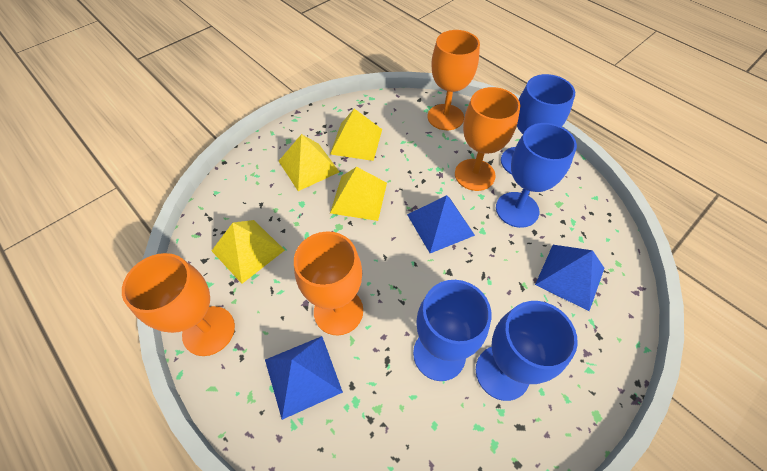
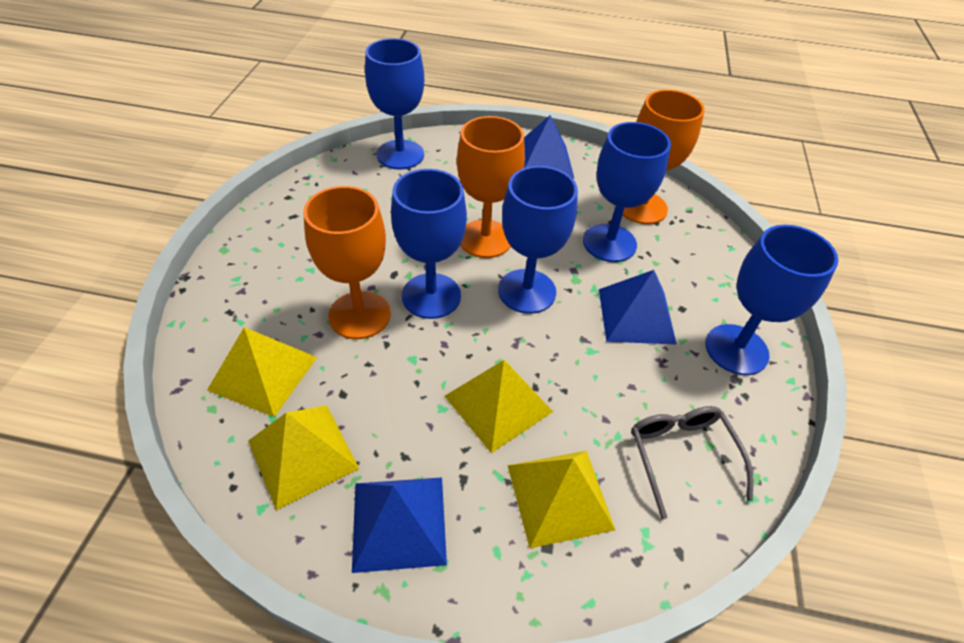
blue goblet: 4 -> 5
grey glasses: 0 -> 1
orange goblet: 4 -> 3

